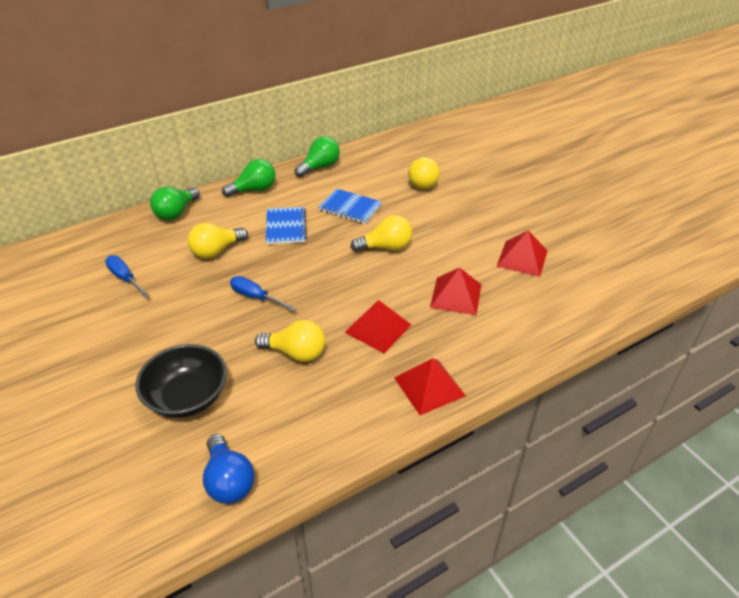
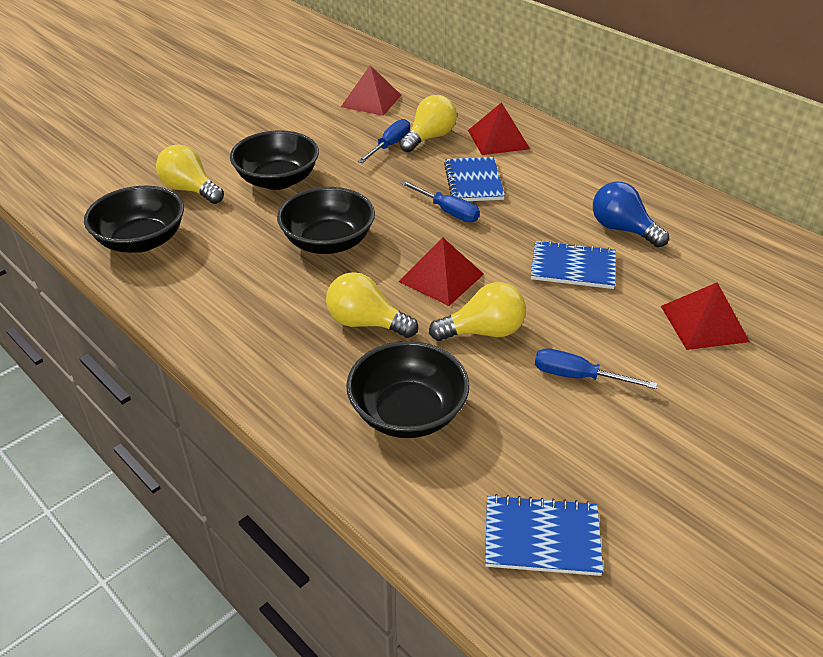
black bowl: 1 -> 4
blue notebook: 2 -> 3
blue screwdriver: 2 -> 3
green light bulb: 3 -> 0

